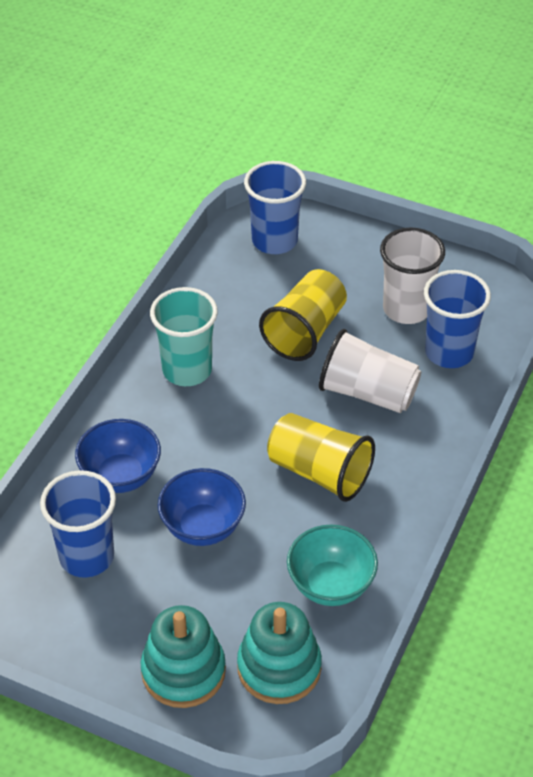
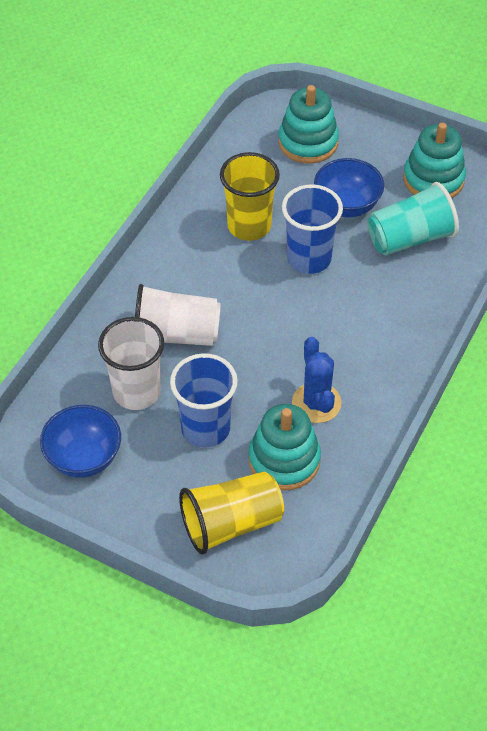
blue cactus: 0 -> 1
blue cup: 3 -> 2
turquoise bowl: 1 -> 0
turquoise stacking toy: 2 -> 3

